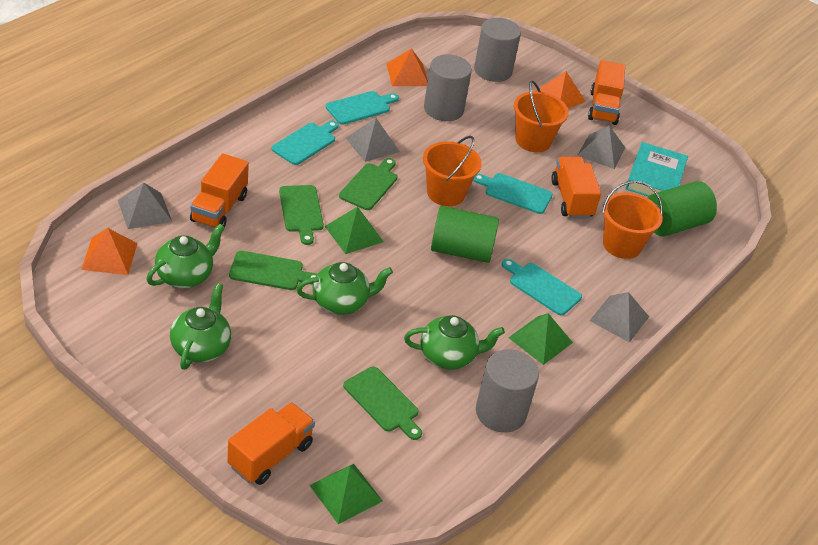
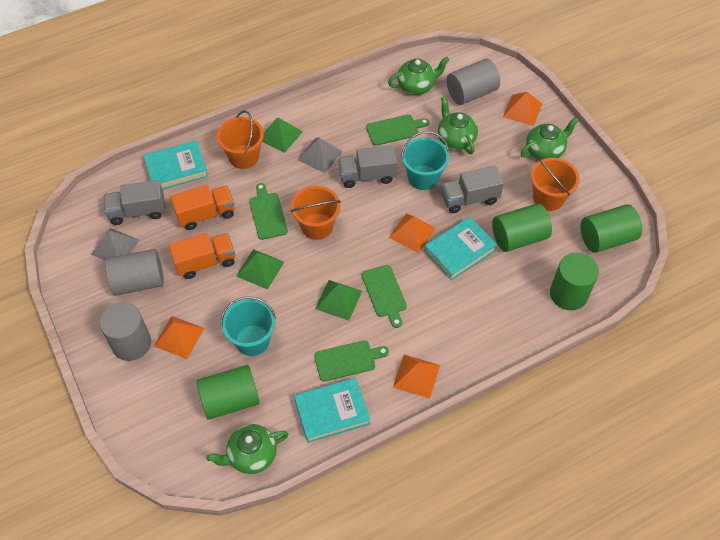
green cylinder: 2 -> 4
grey pyramid: 4 -> 2
grey truck: 0 -> 3
orange pyramid: 3 -> 4
orange truck: 4 -> 2
turquoise book: 1 -> 3
turquoise bucket: 0 -> 2
turquoise cutting board: 4 -> 0

